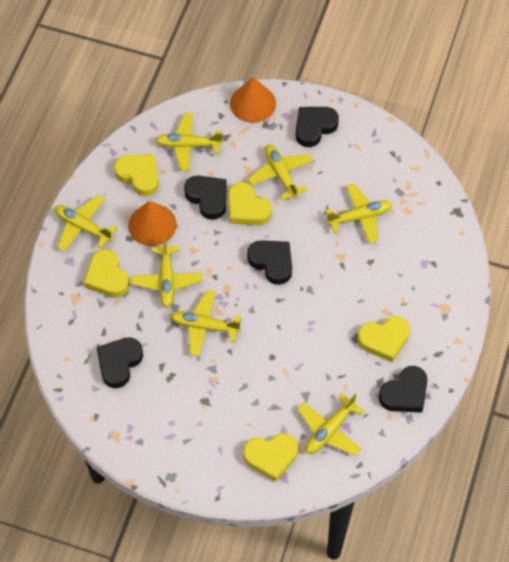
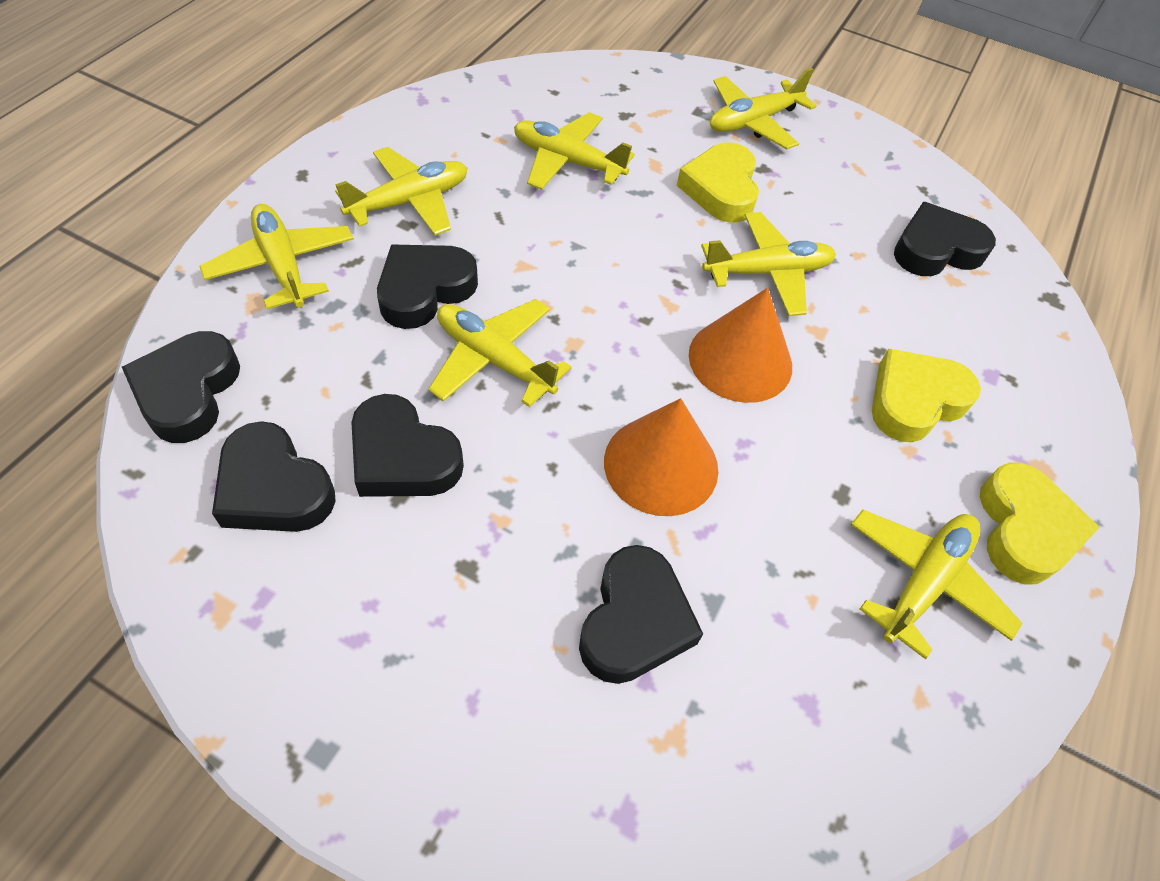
black heart: 5 -> 6
yellow heart: 5 -> 3

